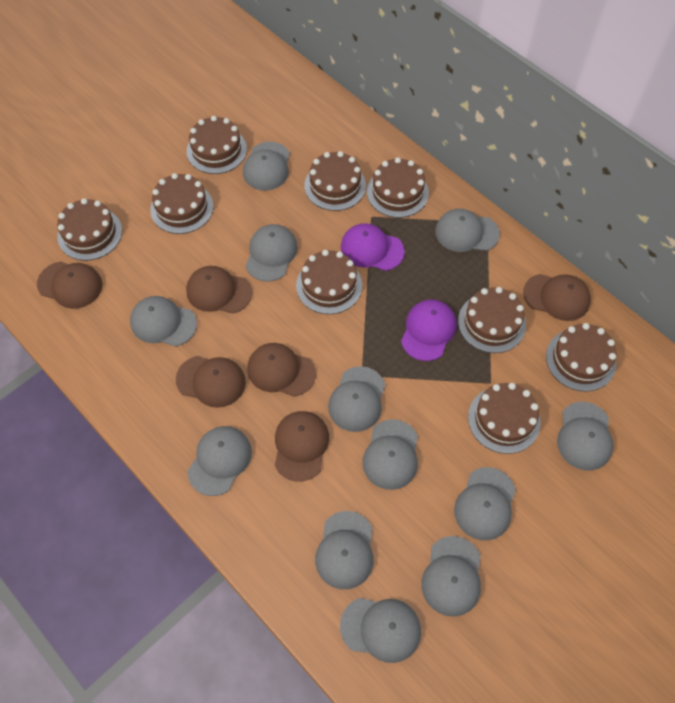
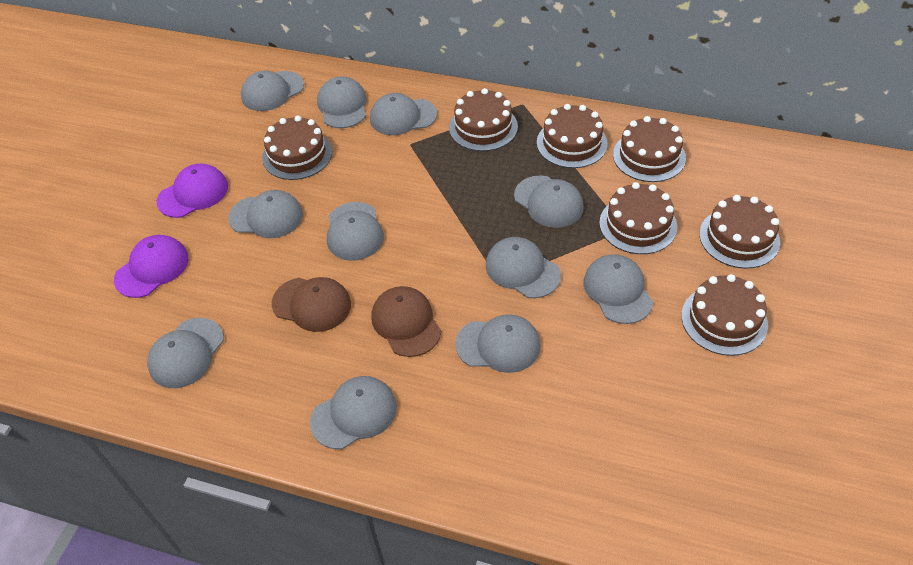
brown cake: 9 -> 7
brown cap: 6 -> 2
grey cap: 12 -> 11

